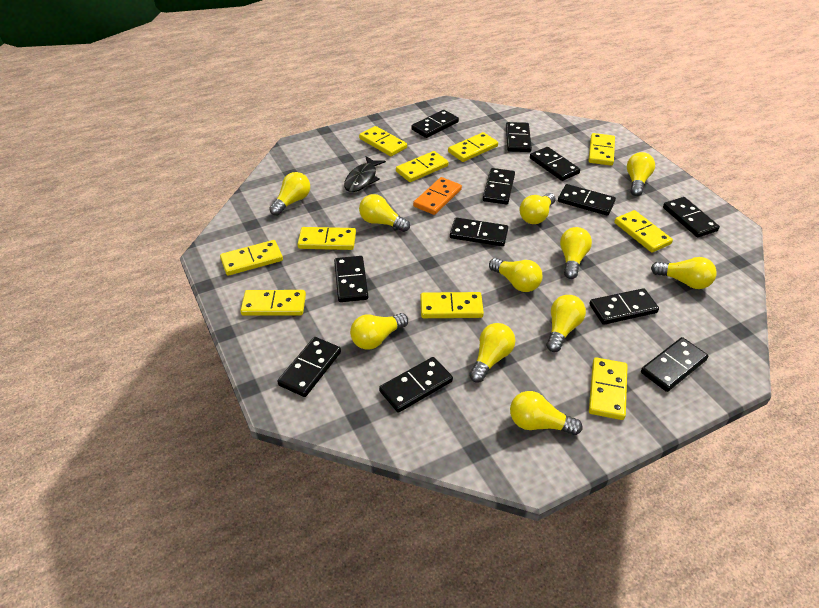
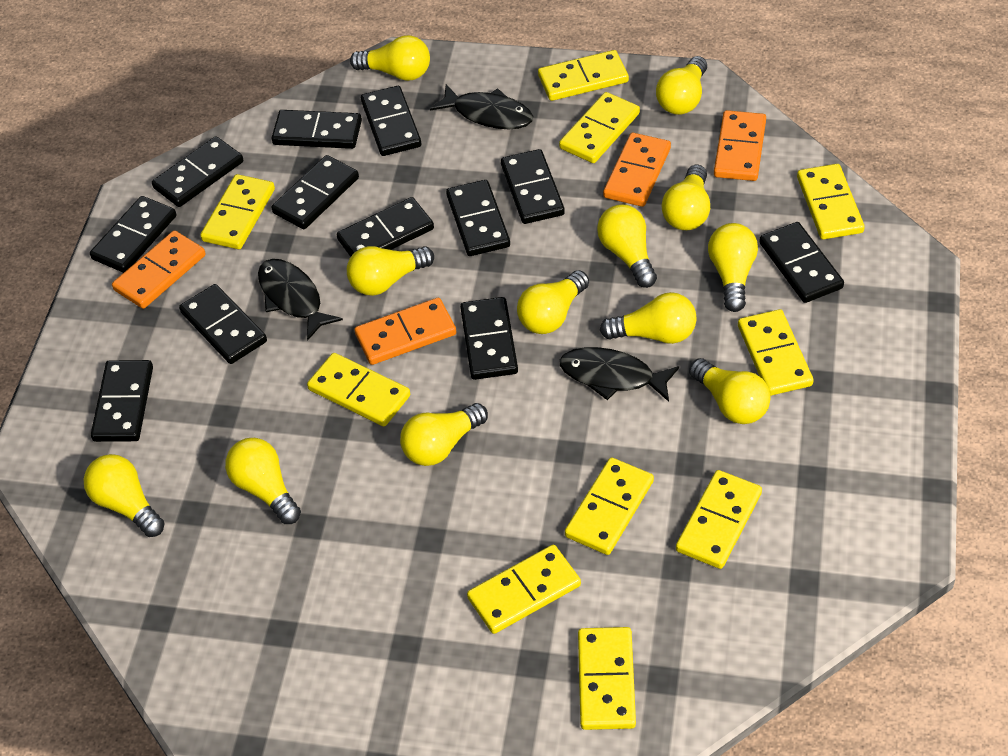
black fish: 1 -> 3
orange domino: 1 -> 4
yellow light bulb: 11 -> 12

